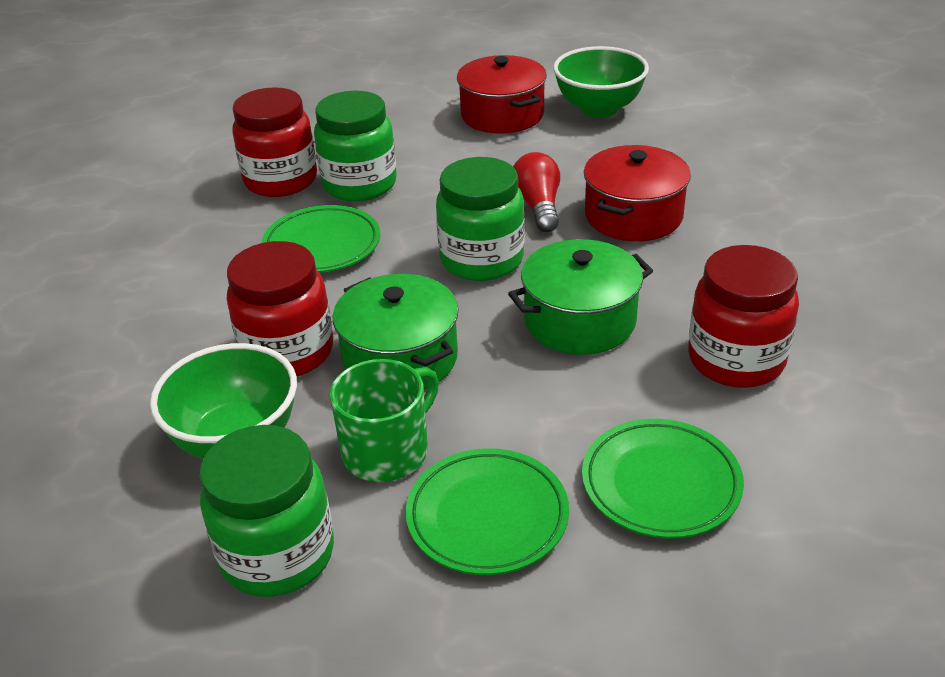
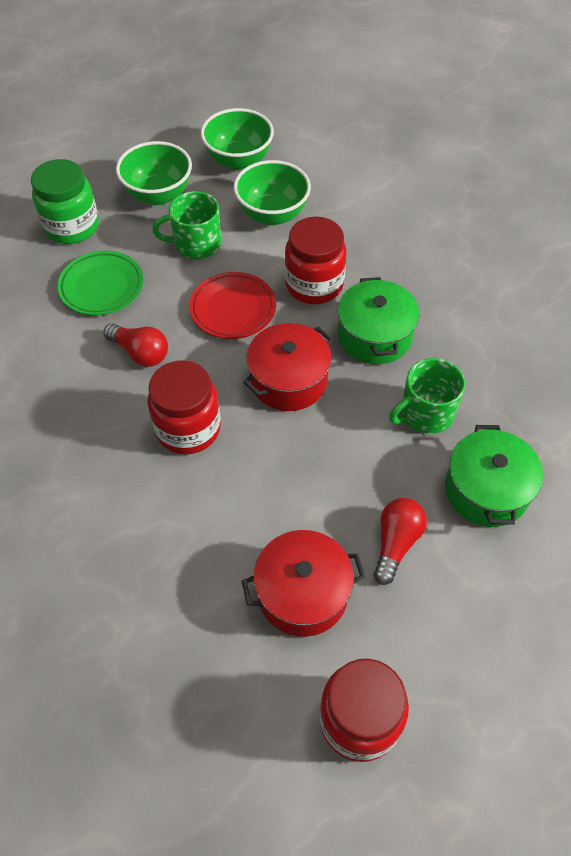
green bowl: 2 -> 3
green jar: 3 -> 1
green mug: 1 -> 2
green plate: 3 -> 1
red light bulb: 1 -> 2
red plate: 0 -> 1

